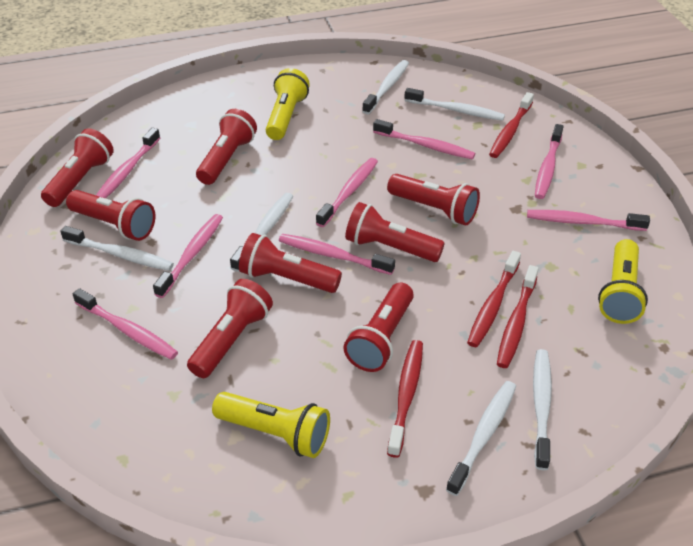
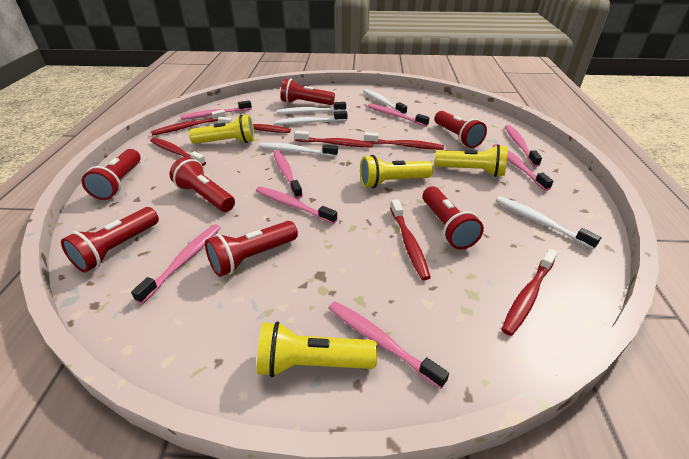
red flashlight: 8 -> 7
red toothbrush: 4 -> 7
white toothbrush: 6 -> 5
yellow flashlight: 3 -> 4

